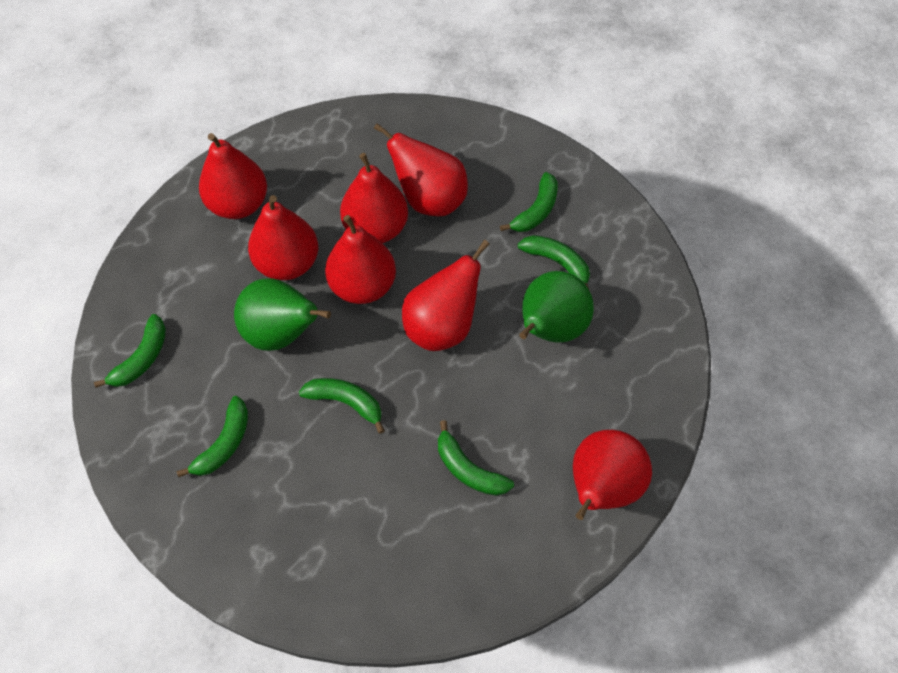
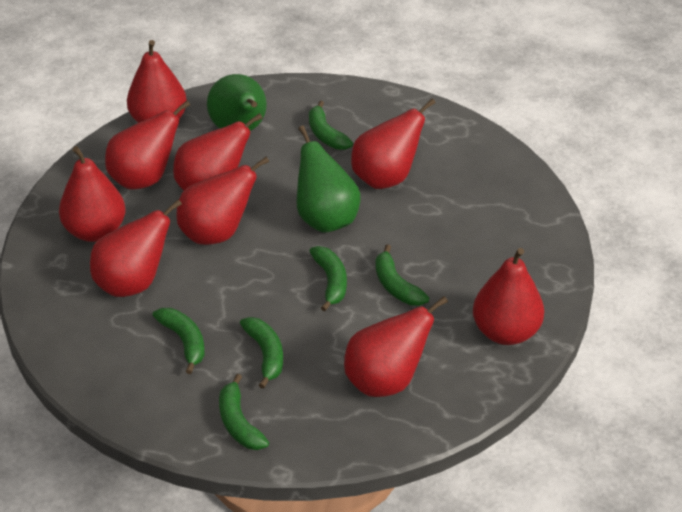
red pear: 7 -> 9

